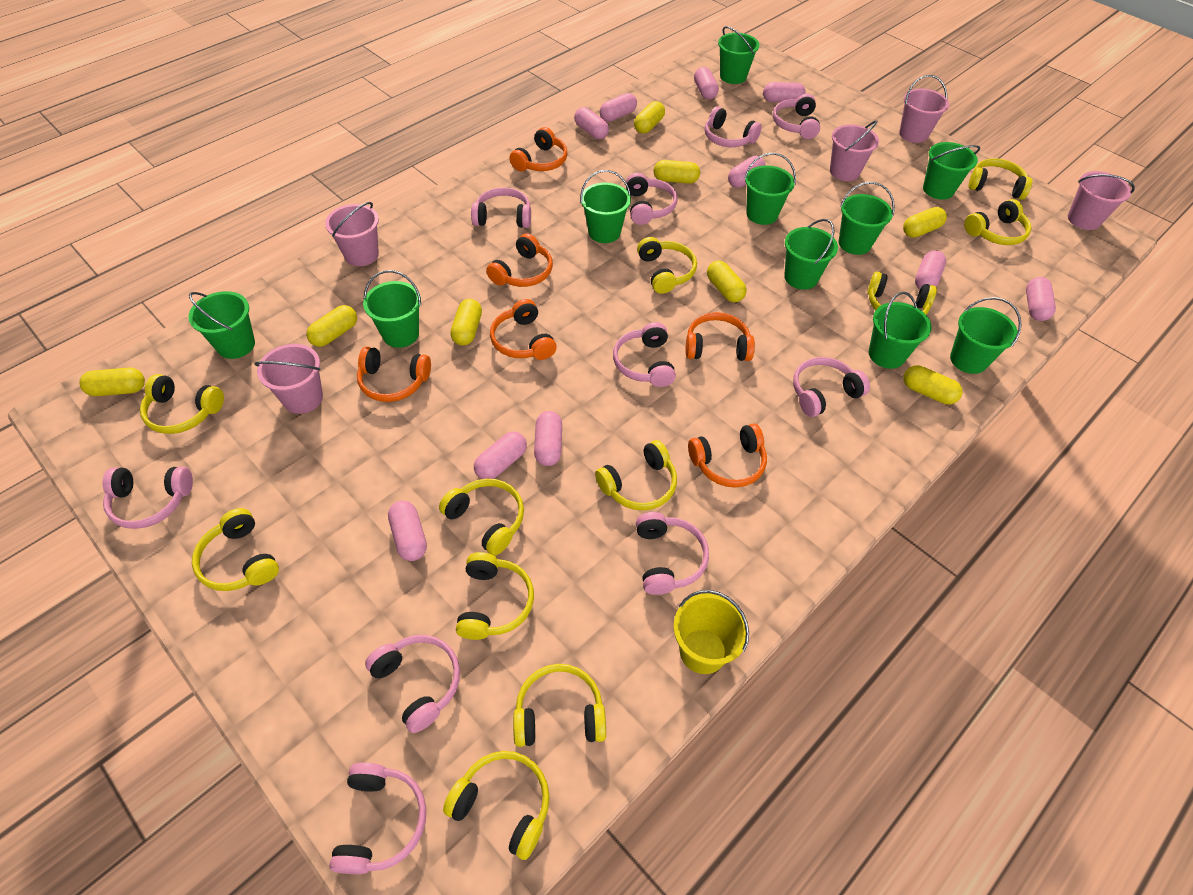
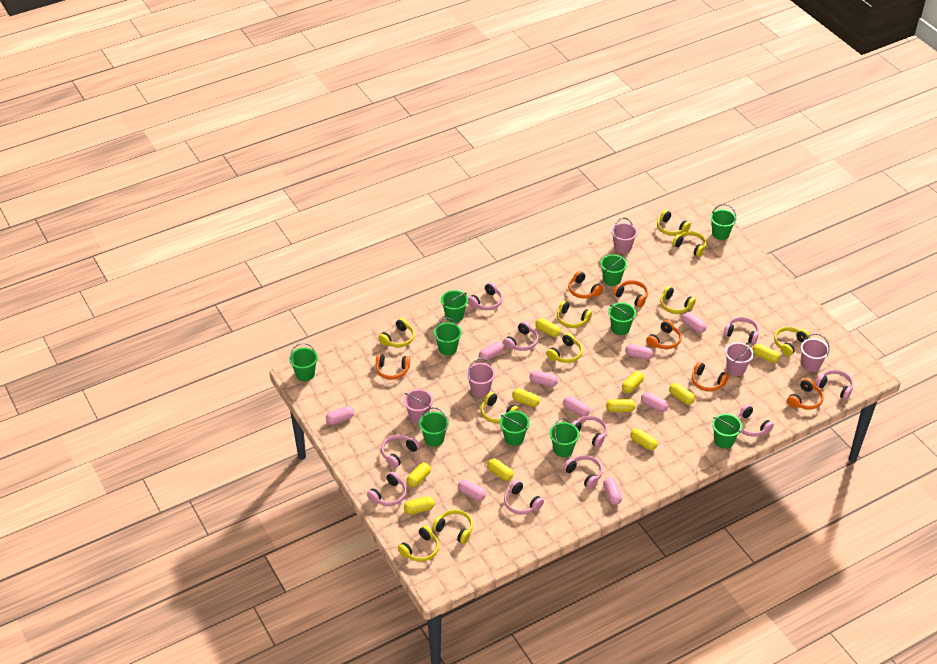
pink capsule: 10 -> 9
yellow bucket: 1 -> 0
yellow capsule: 8 -> 10
yellow headphones: 11 -> 10

